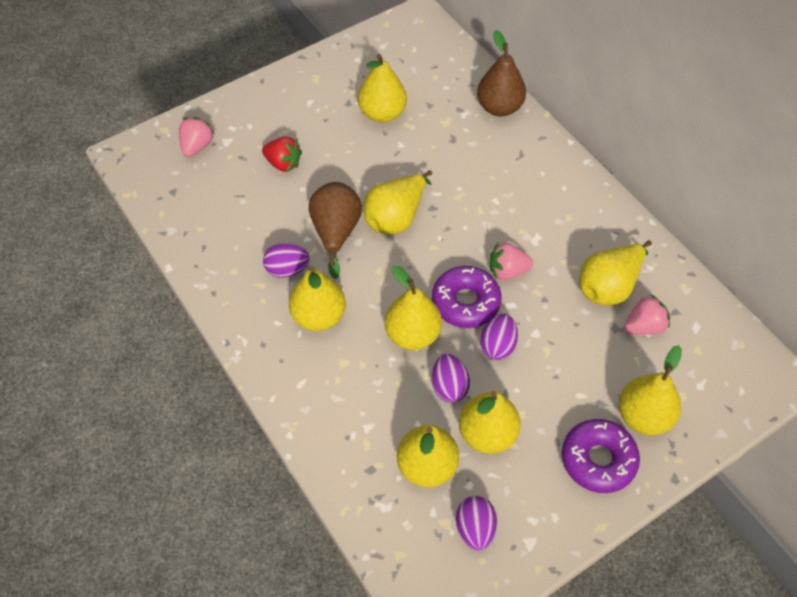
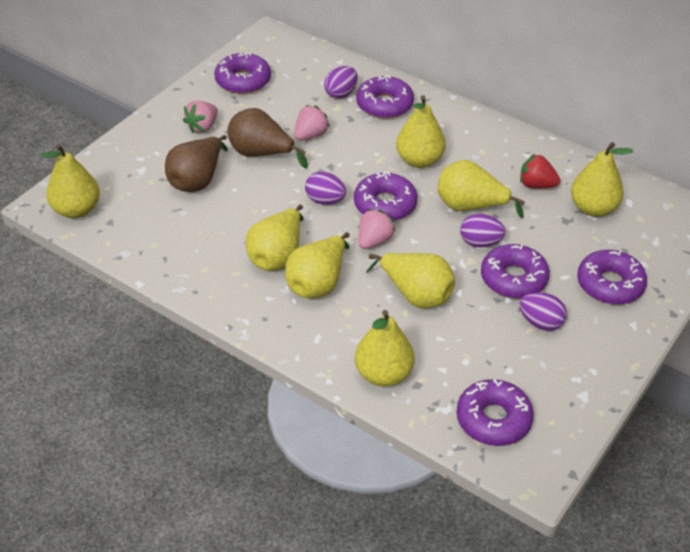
purple donut: 2 -> 6

